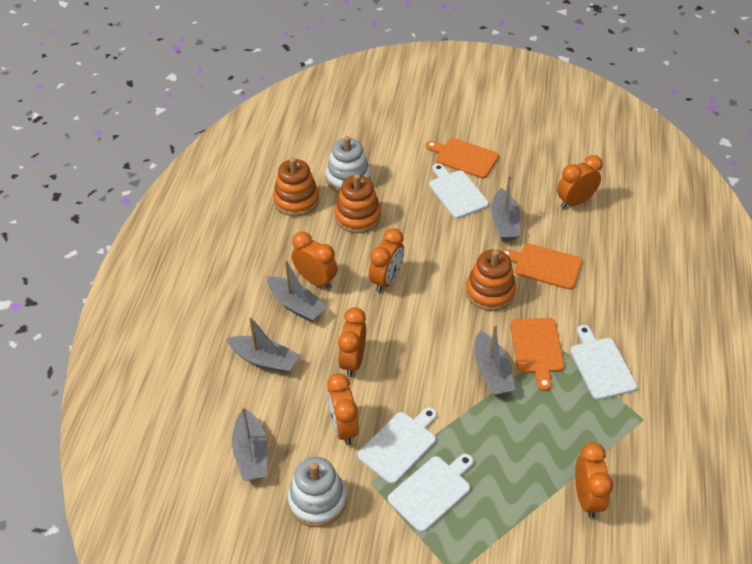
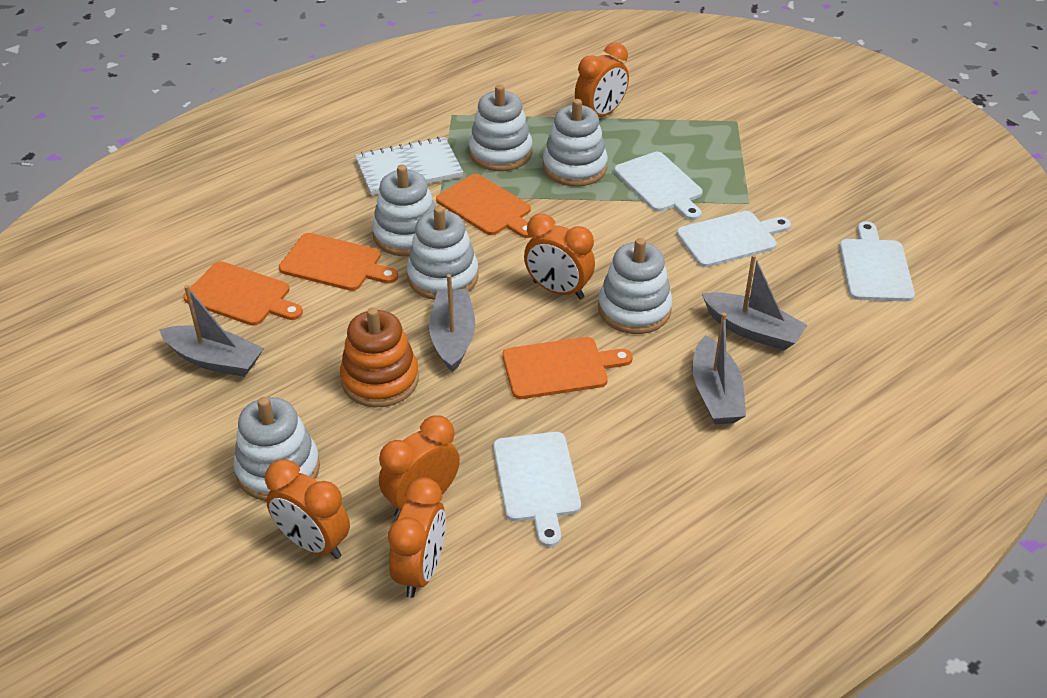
grey boat: 5 -> 4
orange clock: 6 -> 5
orange cutting board: 3 -> 4
orange stacking toy: 3 -> 1
white notebook: 0 -> 1
white stacking toy: 2 -> 6

